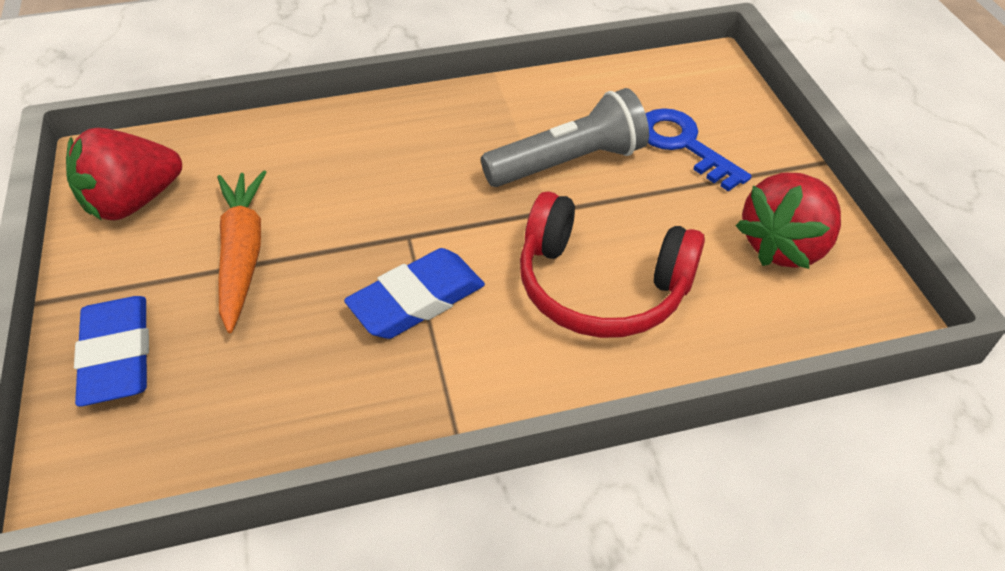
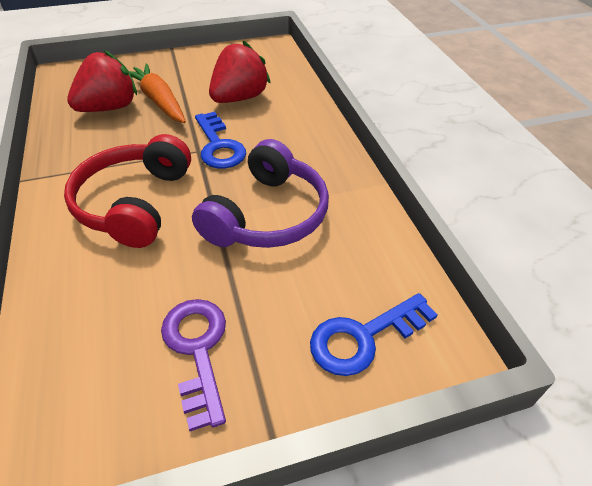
blue eraser: 2 -> 0
blue key: 1 -> 2
grey flashlight: 1 -> 0
purple headphones: 0 -> 1
purple key: 0 -> 1

